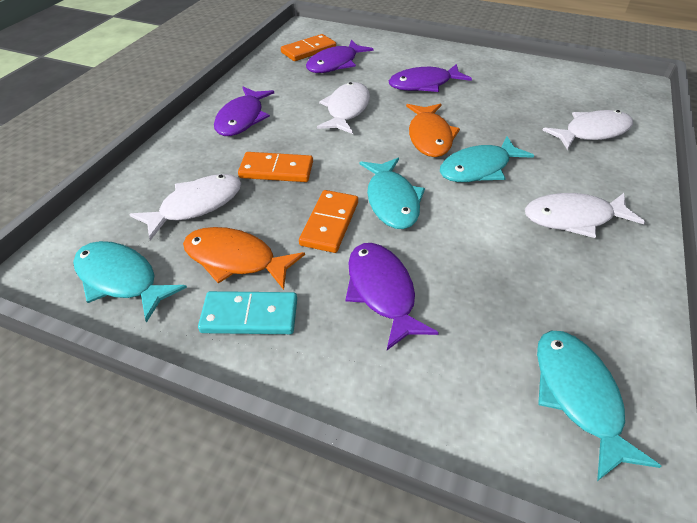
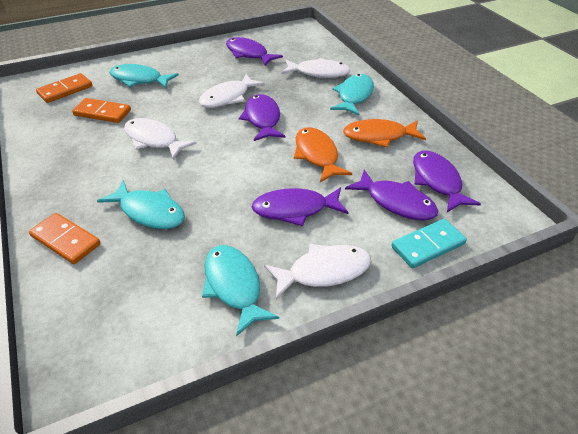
purple fish: 4 -> 5

